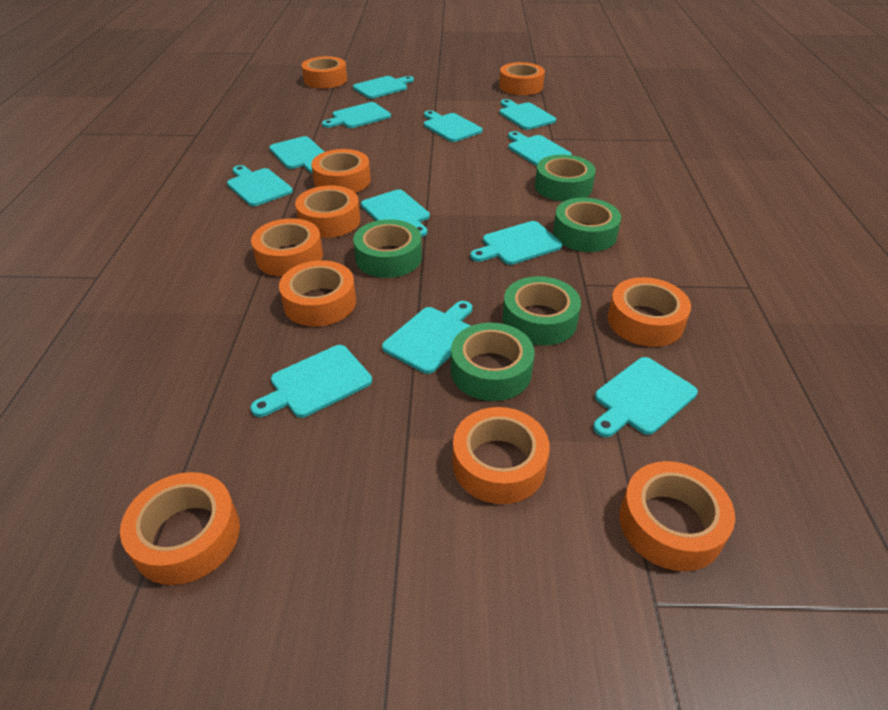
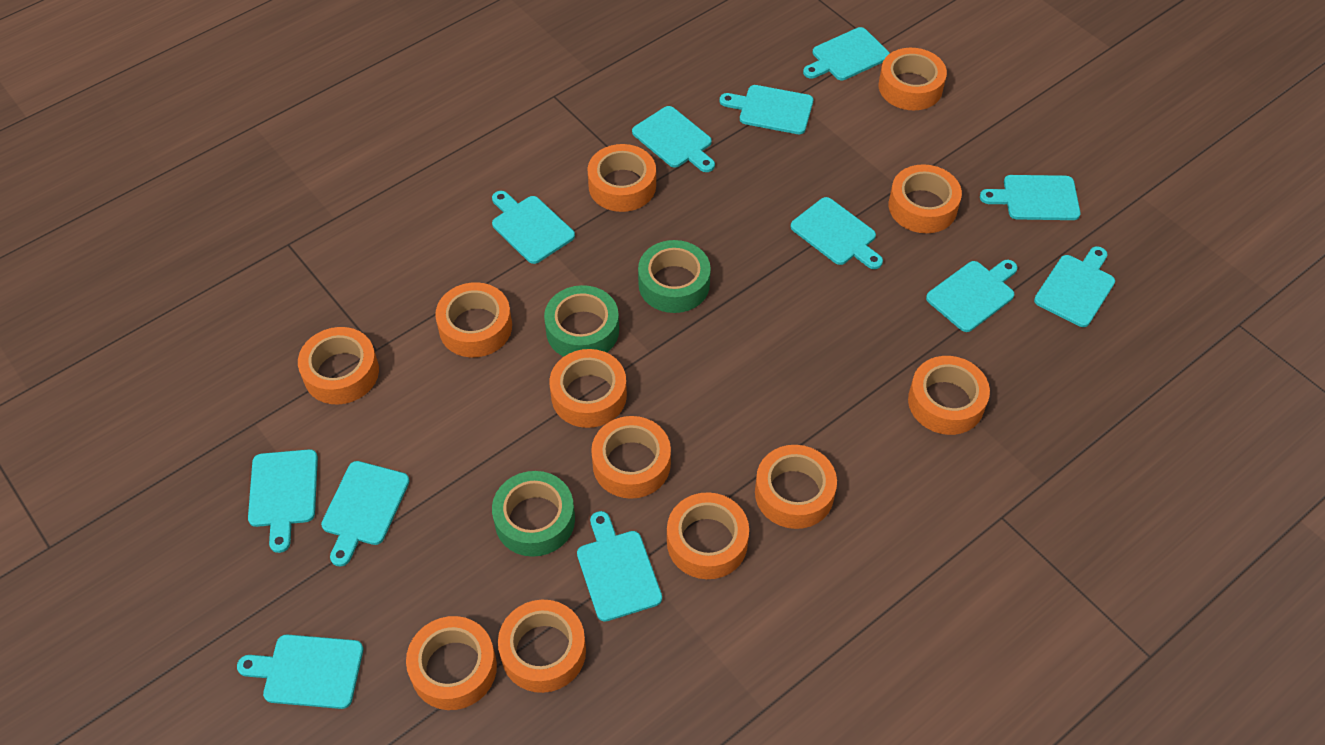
green tape: 5 -> 3
orange tape: 10 -> 12

